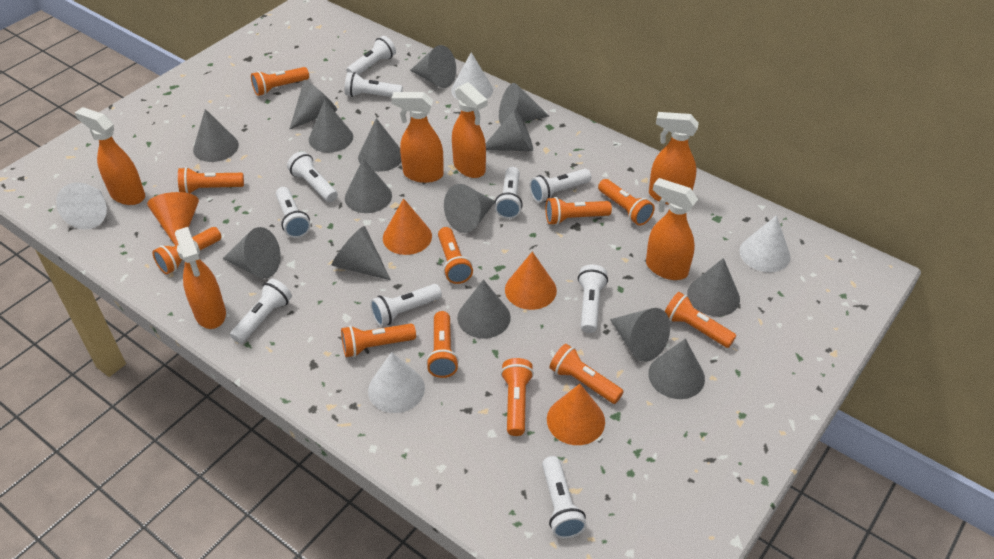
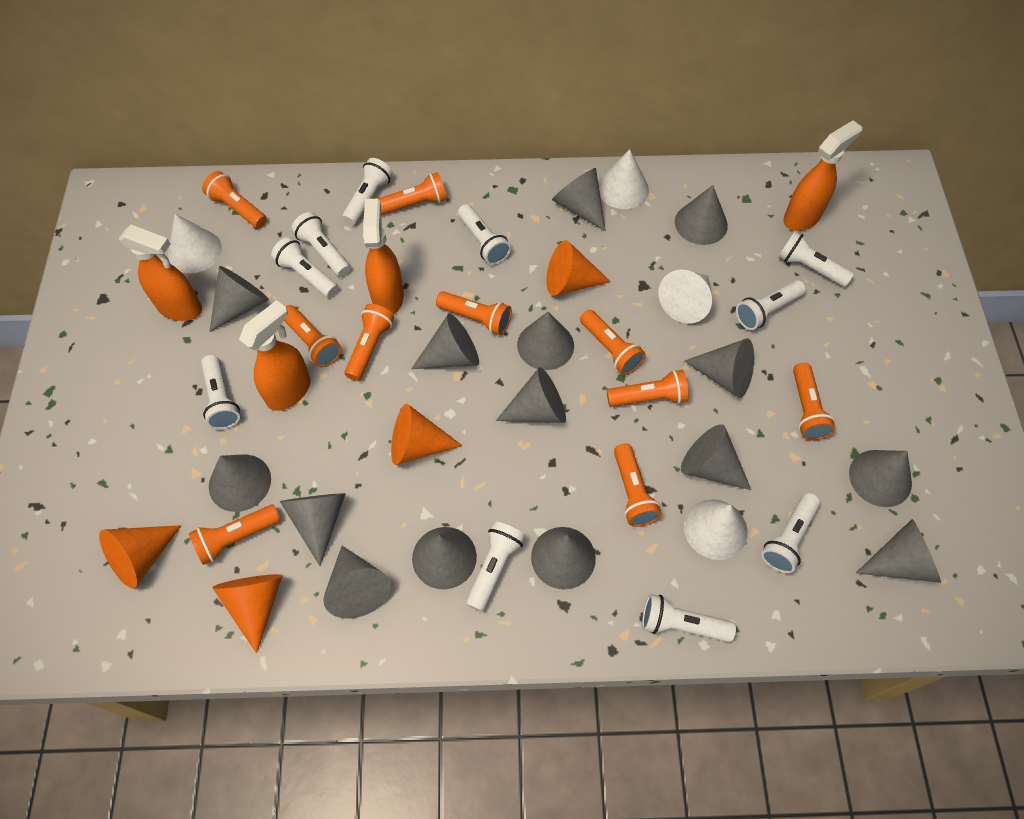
orange flashlight: 11 -> 10
orange spray bottle: 6 -> 4

